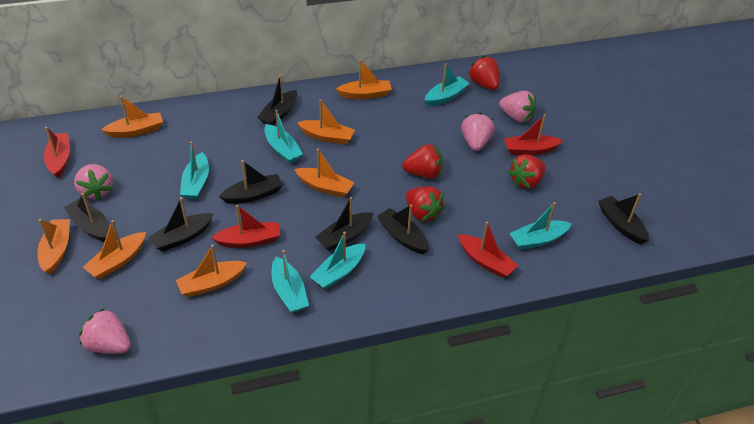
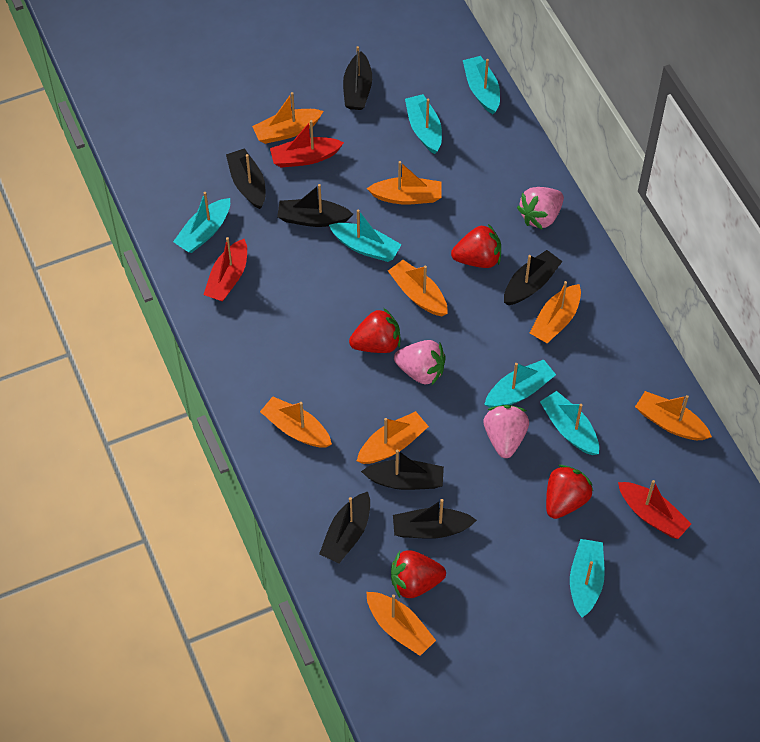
orange boat: 7 -> 8
pink strawberry: 4 -> 3
red boat: 4 -> 3
turquoise boat: 6 -> 7

